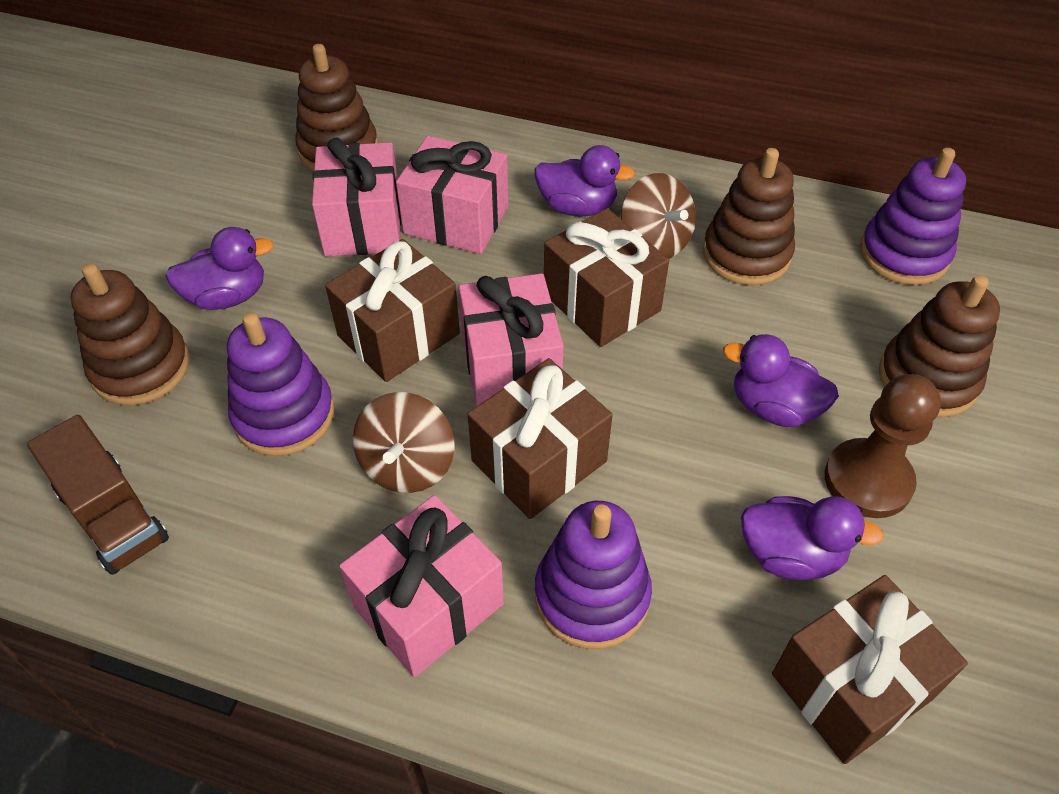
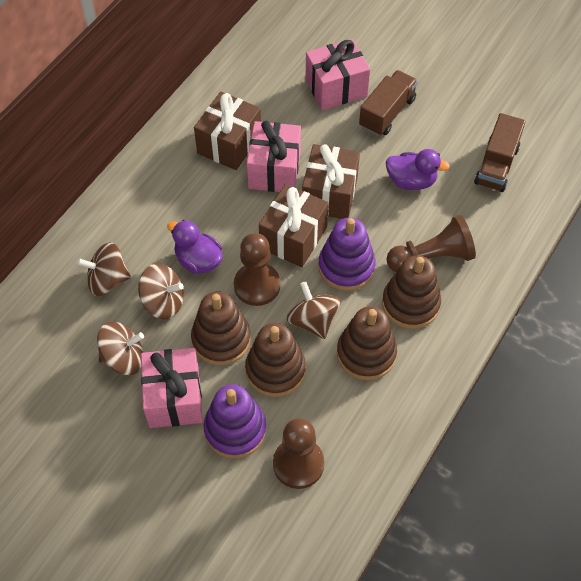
brown gift: 4 -> 3
brown pawn: 1 -> 3
brown spinning top: 2 -> 4
brown truck: 1 -> 2
pink gift: 4 -> 3
purple duck: 4 -> 2
purple stacking toy: 3 -> 2

